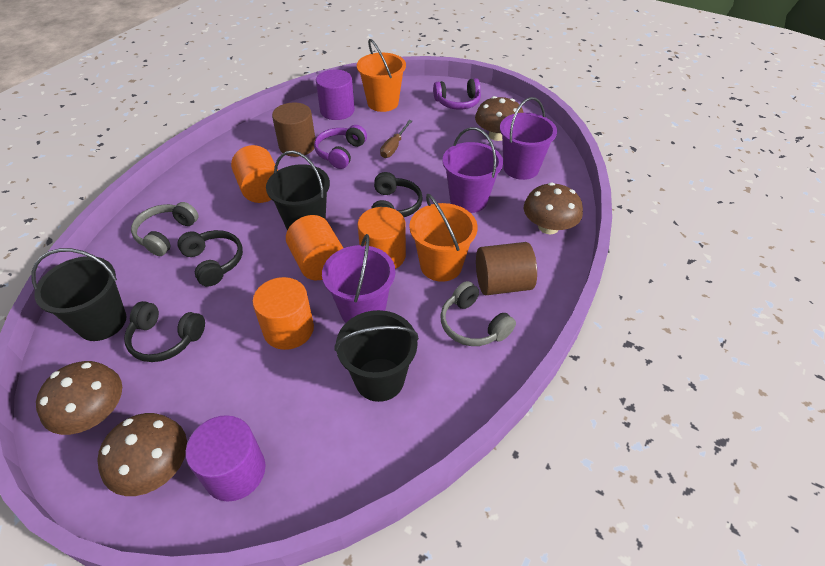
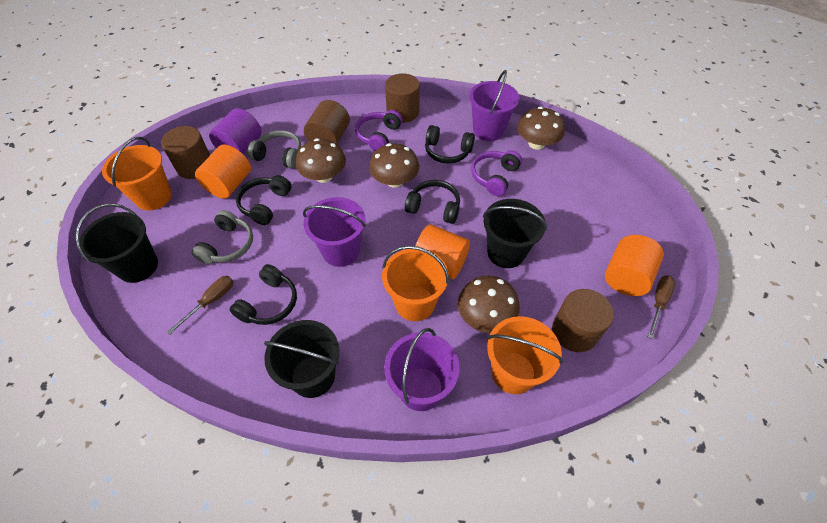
black headphones: 3 -> 4
brown cylinder: 2 -> 4
brown screwdriver: 1 -> 2
orange bucket: 2 -> 3
orange cylinder: 4 -> 3
purple cylinder: 2 -> 1

